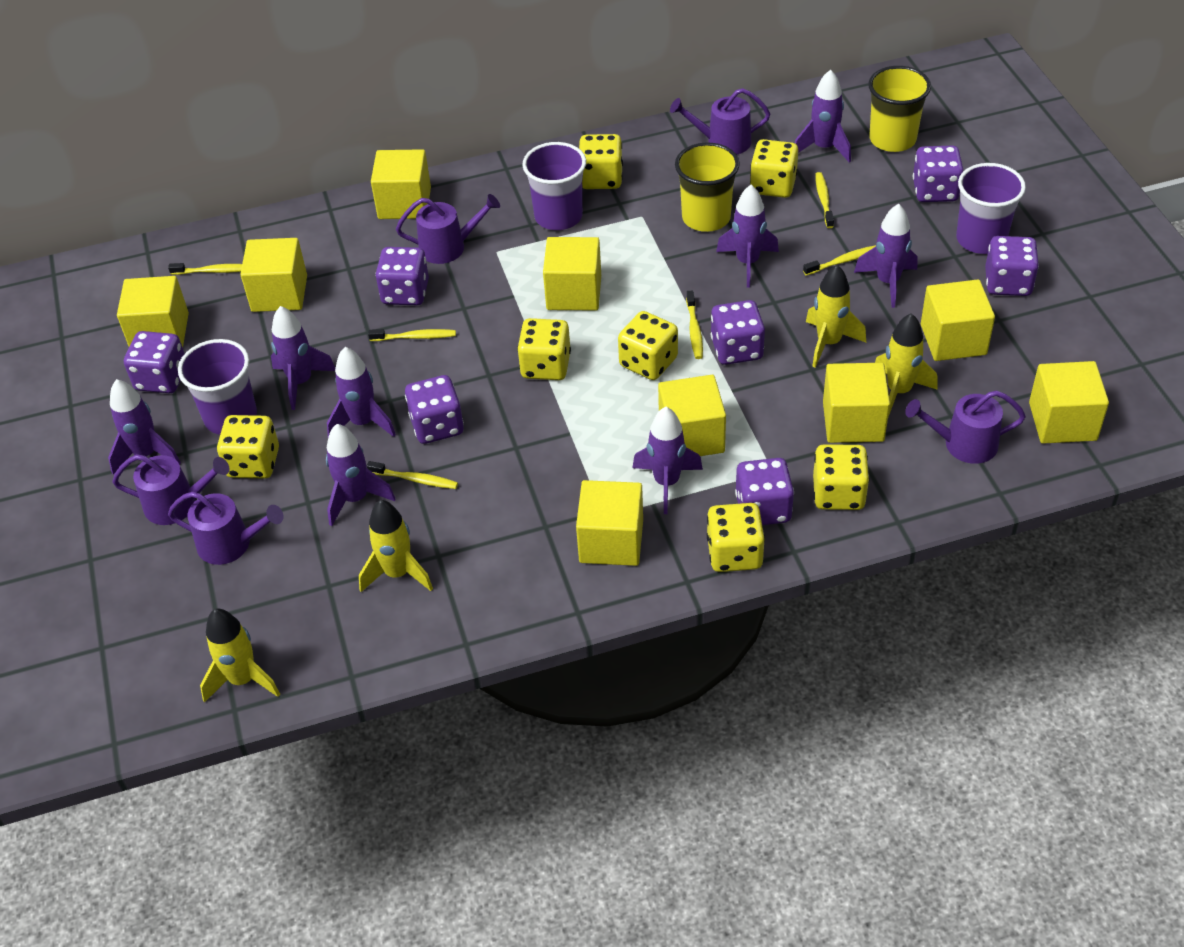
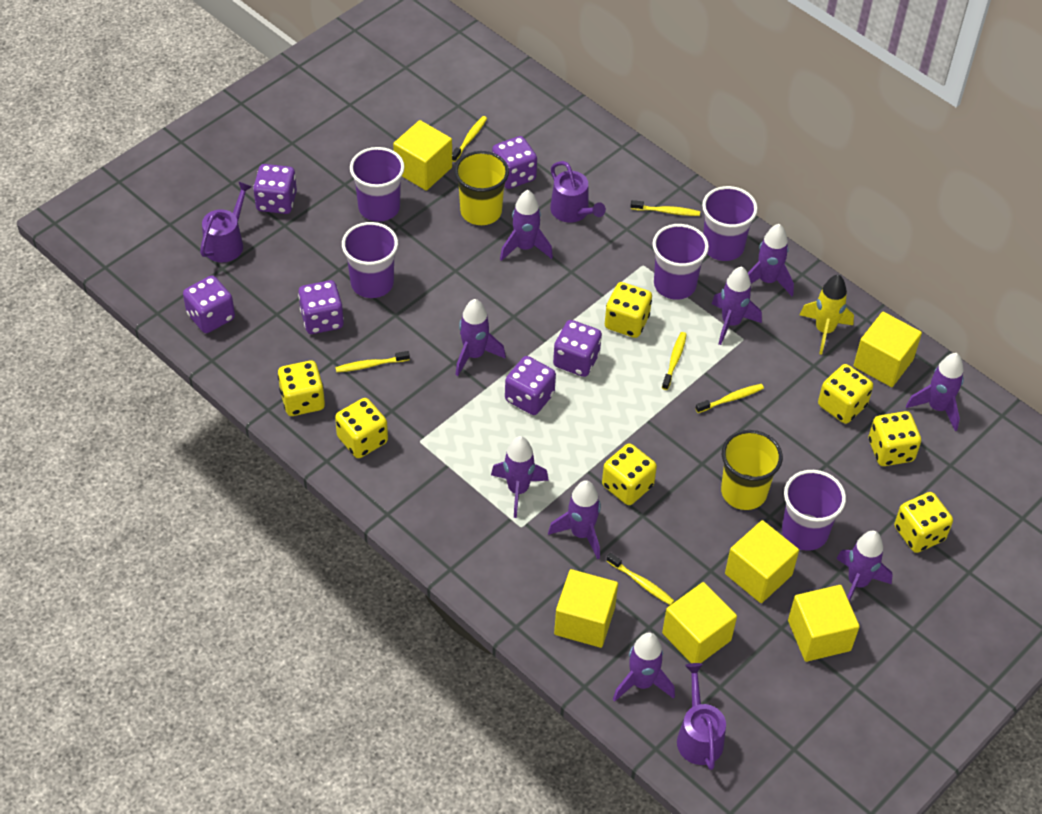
purple cup: 3 -> 5
purple dice: 7 -> 6
purple rocket: 8 -> 9
purple watering can: 5 -> 3
yellow cube: 9 -> 6
yellow rocket: 4 -> 1

